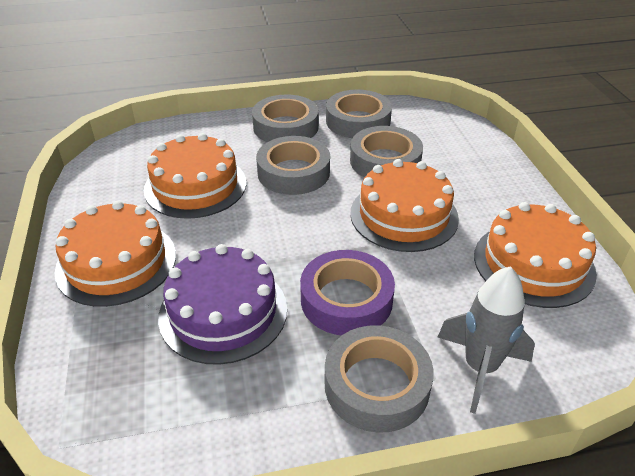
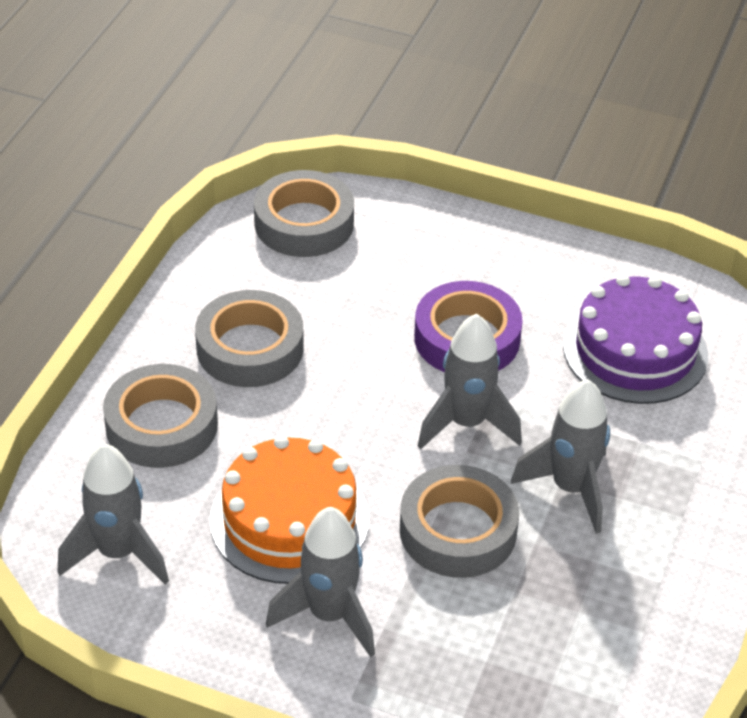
grey rocket: 1 -> 4
grey tape: 5 -> 4
orange cake: 4 -> 1

